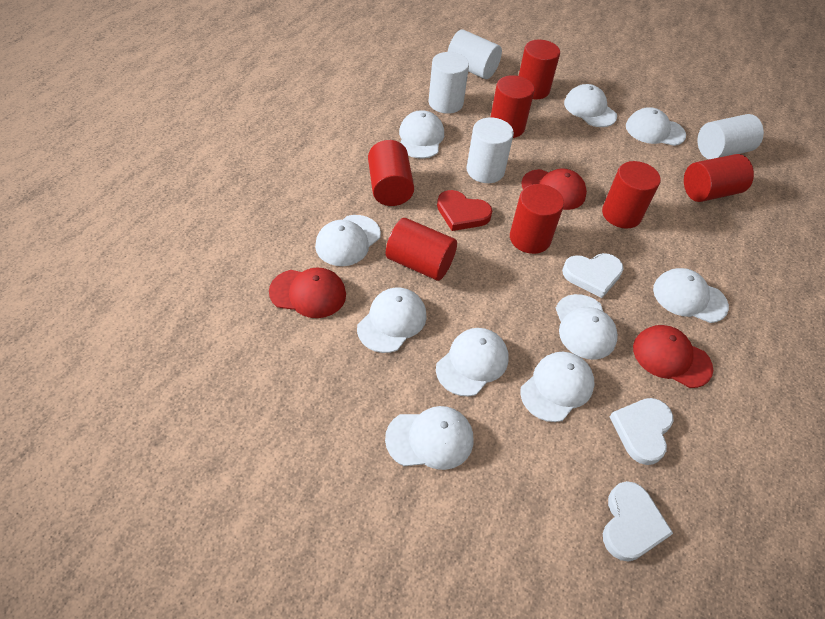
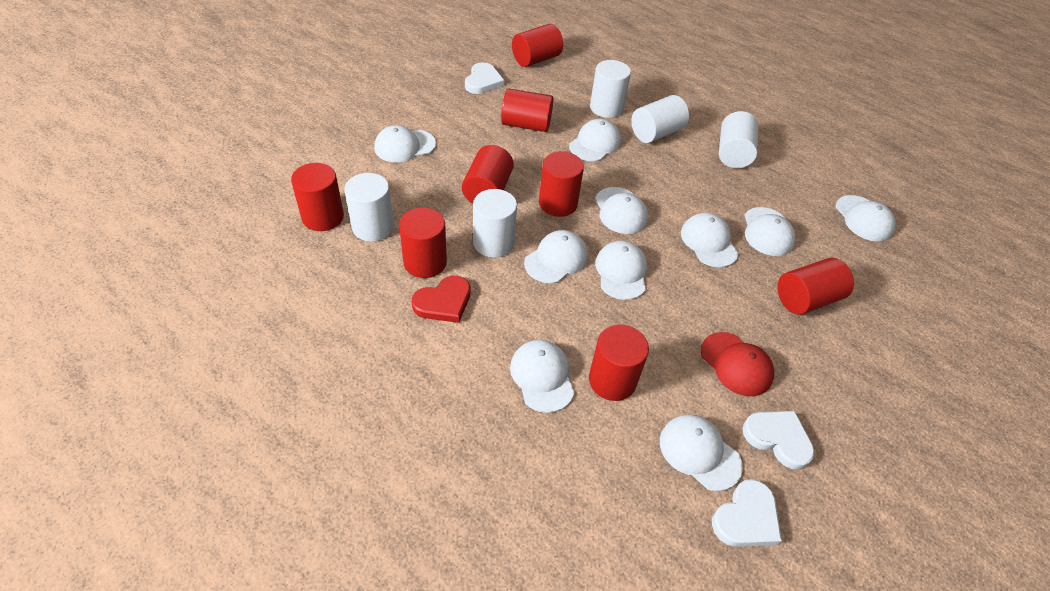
red cap: 3 -> 1
red cylinder: 7 -> 8
white cylinder: 4 -> 5

